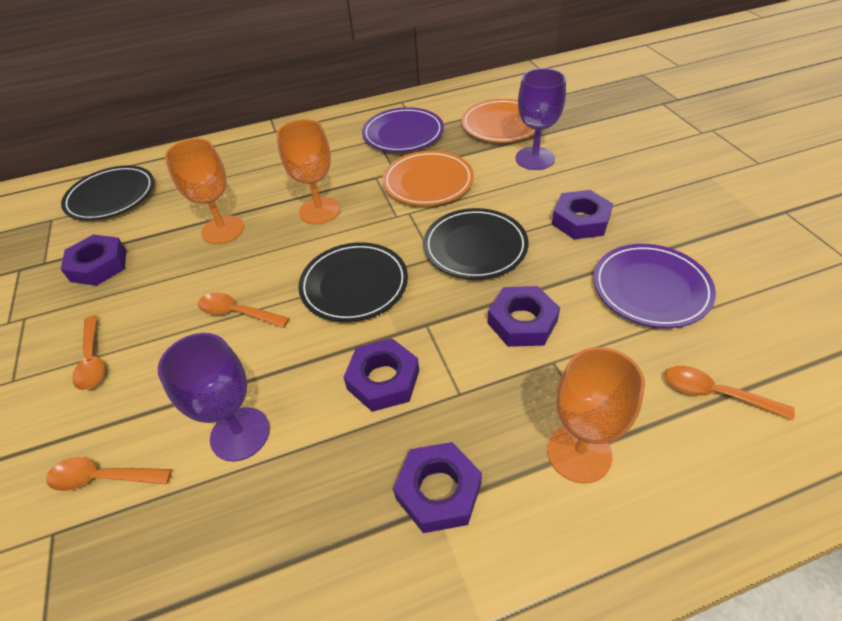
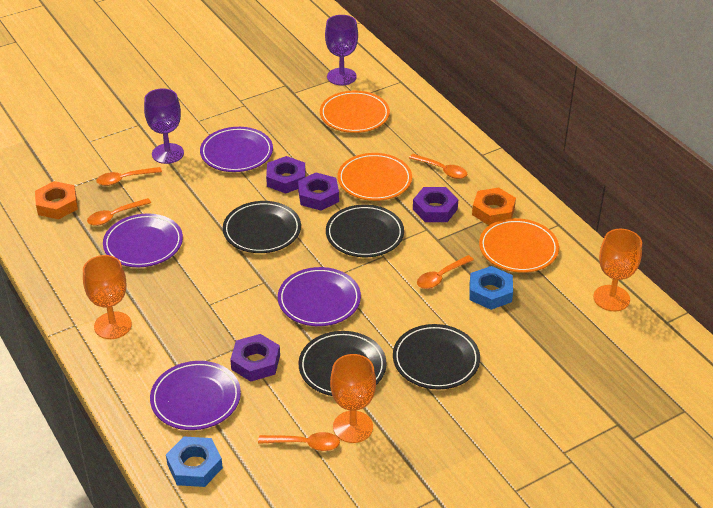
black plate: 3 -> 4
blue nut: 0 -> 2
orange nut: 0 -> 2
orange plate: 2 -> 3
orange spoon: 4 -> 5
purple nut: 5 -> 4
purple plate: 2 -> 4

